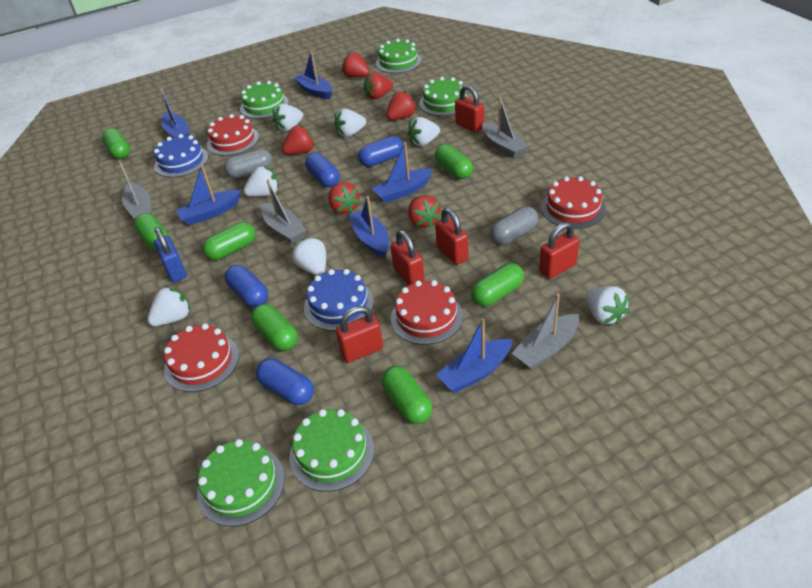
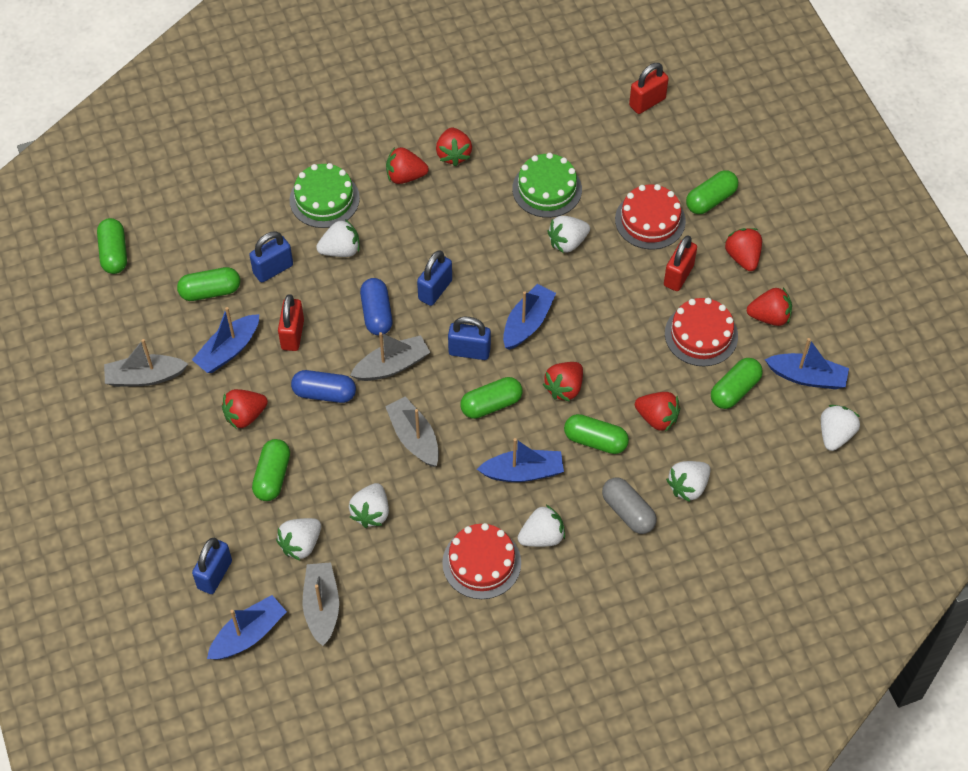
blue boat: 6 -> 5
blue cake: 2 -> 0
blue capsule: 4 -> 2
blue padlock: 1 -> 4
green cake: 5 -> 2
grey capsule: 2 -> 1
red cake: 4 -> 3
red padlock: 5 -> 3
red strawberry: 6 -> 7

